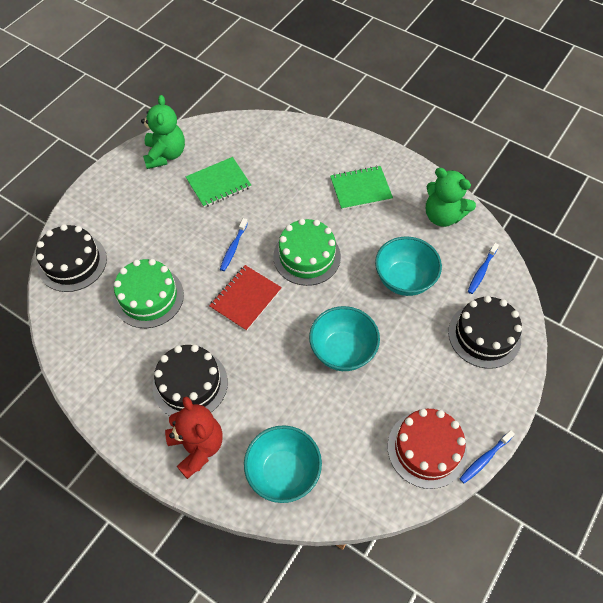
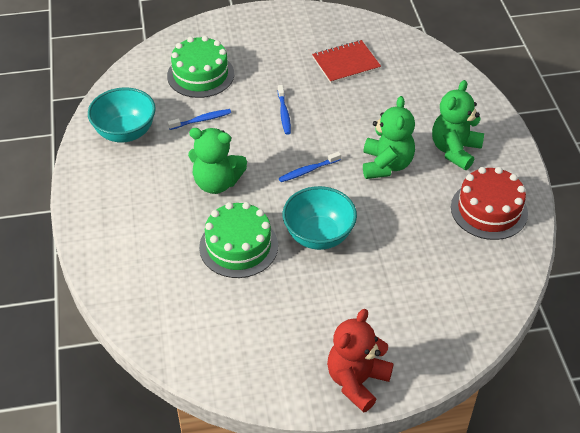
black cake: 3 -> 0
green notebook: 2 -> 0
green teddy bear: 2 -> 3
turquoise bowl: 3 -> 2

